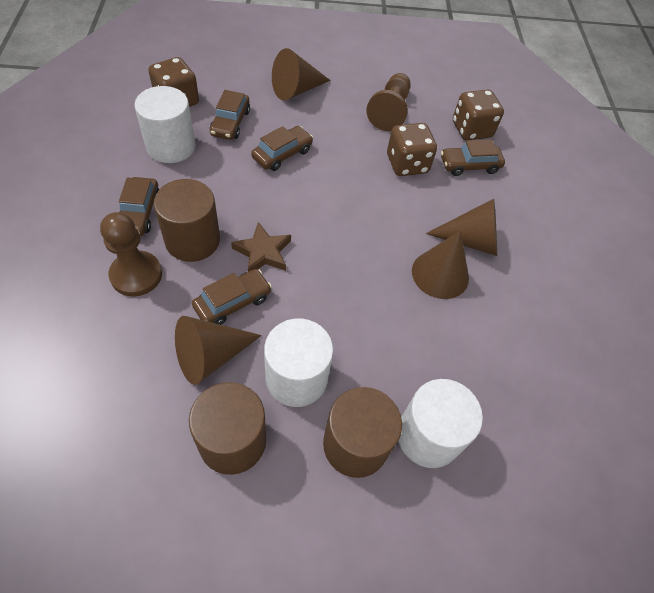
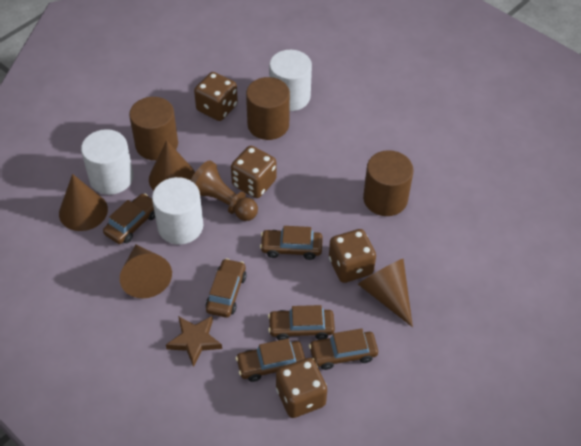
brown car: 5 -> 6
brown dice: 3 -> 4
brown pawn: 2 -> 1

